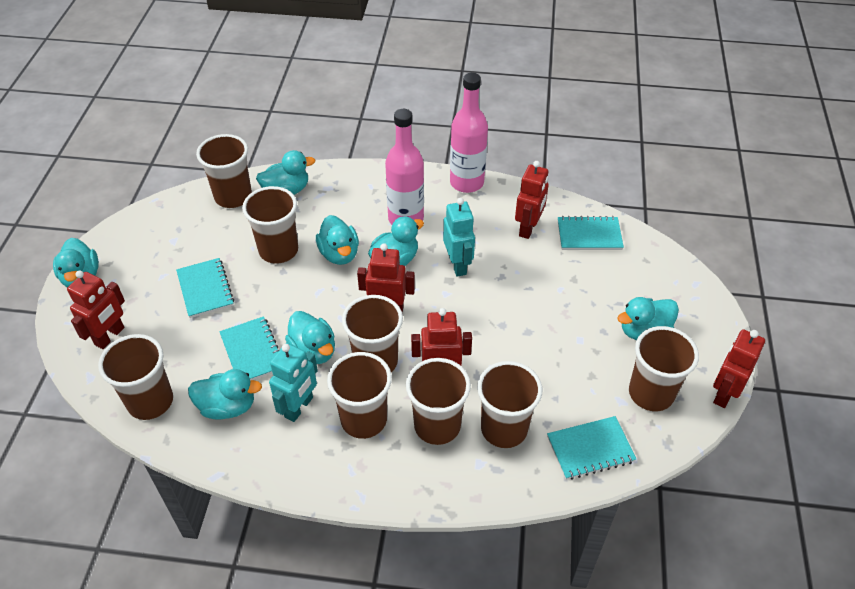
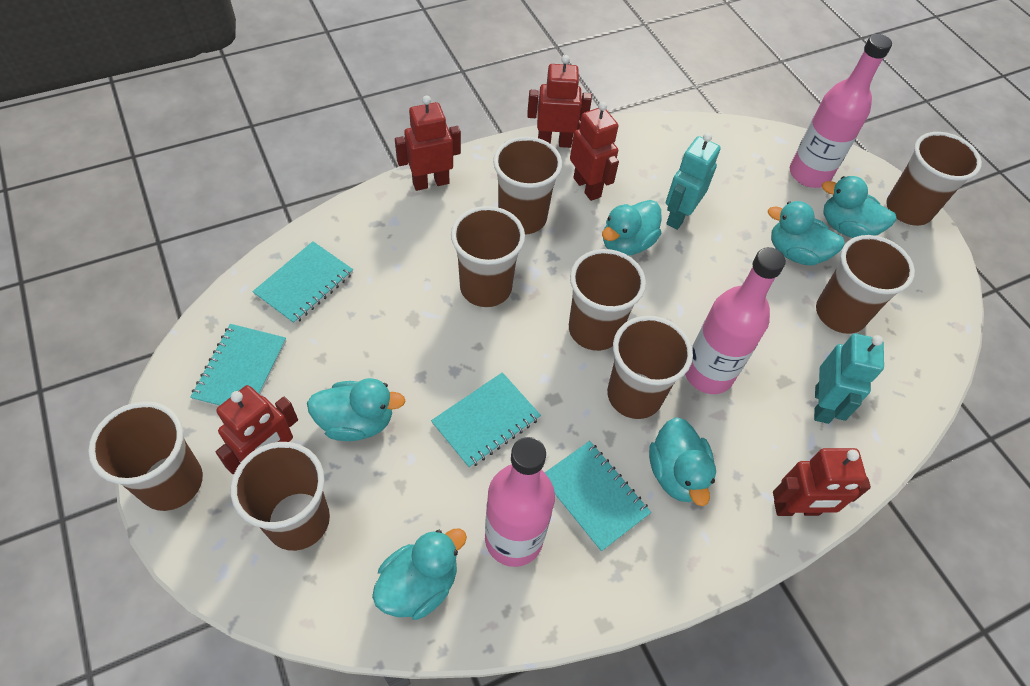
pink bottle: 2 -> 3
turquoise duck: 7 -> 6

